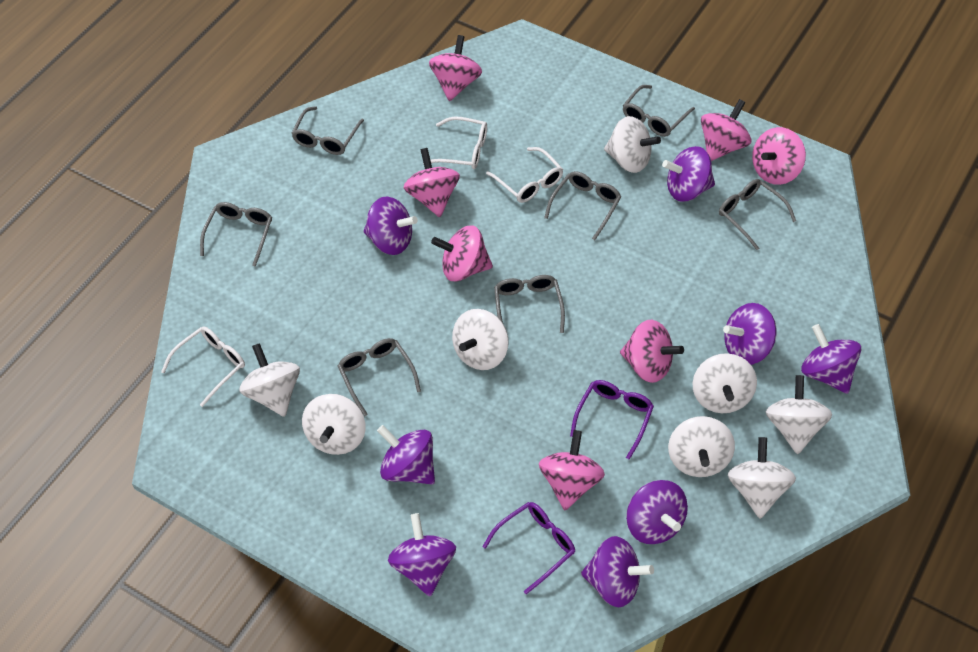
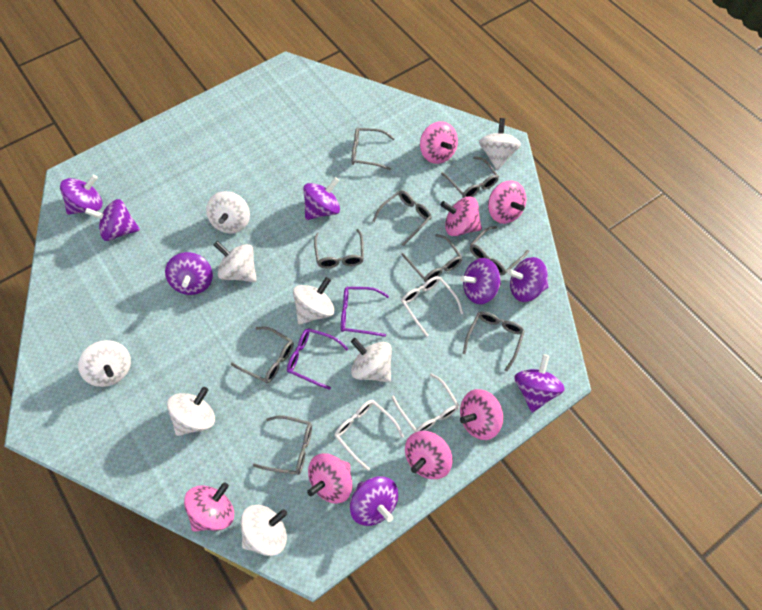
grey glasses: 7 -> 9

